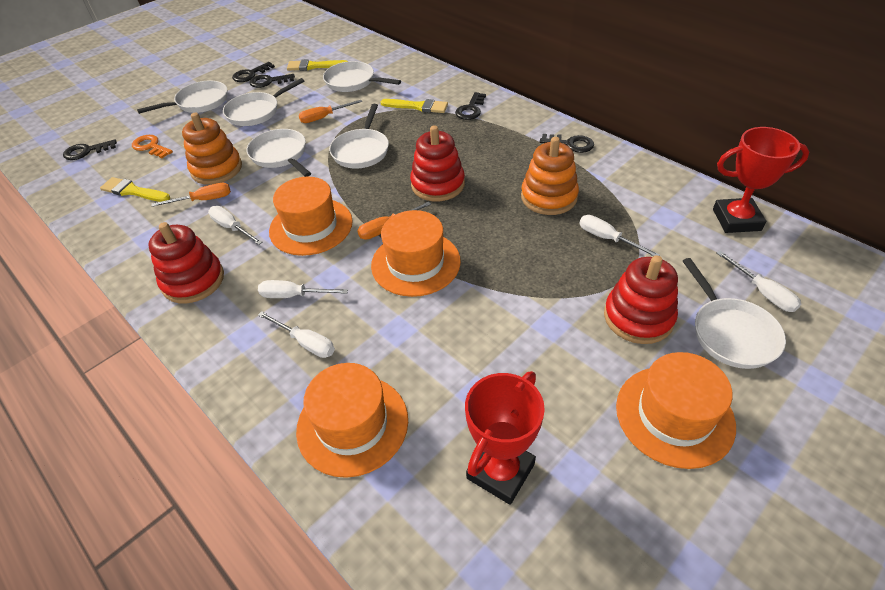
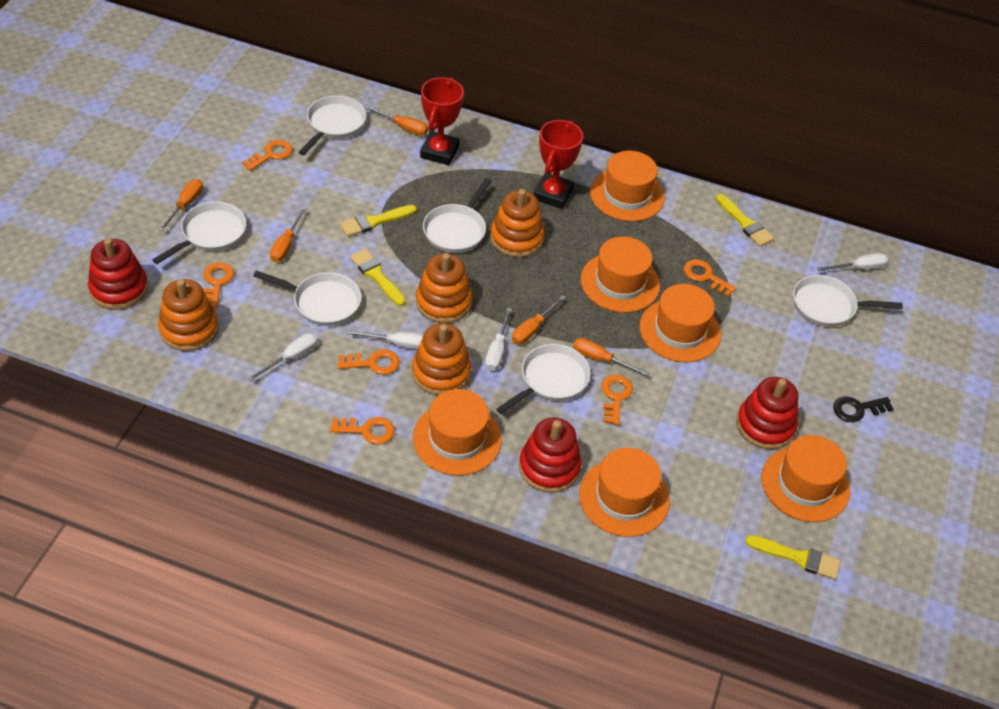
black key: 5 -> 1
orange hat: 4 -> 6
orange key: 1 -> 6
orange screwdriver: 3 -> 5
orange stacking toy: 2 -> 4
white screwdriver: 5 -> 4
yellow brush: 3 -> 4

